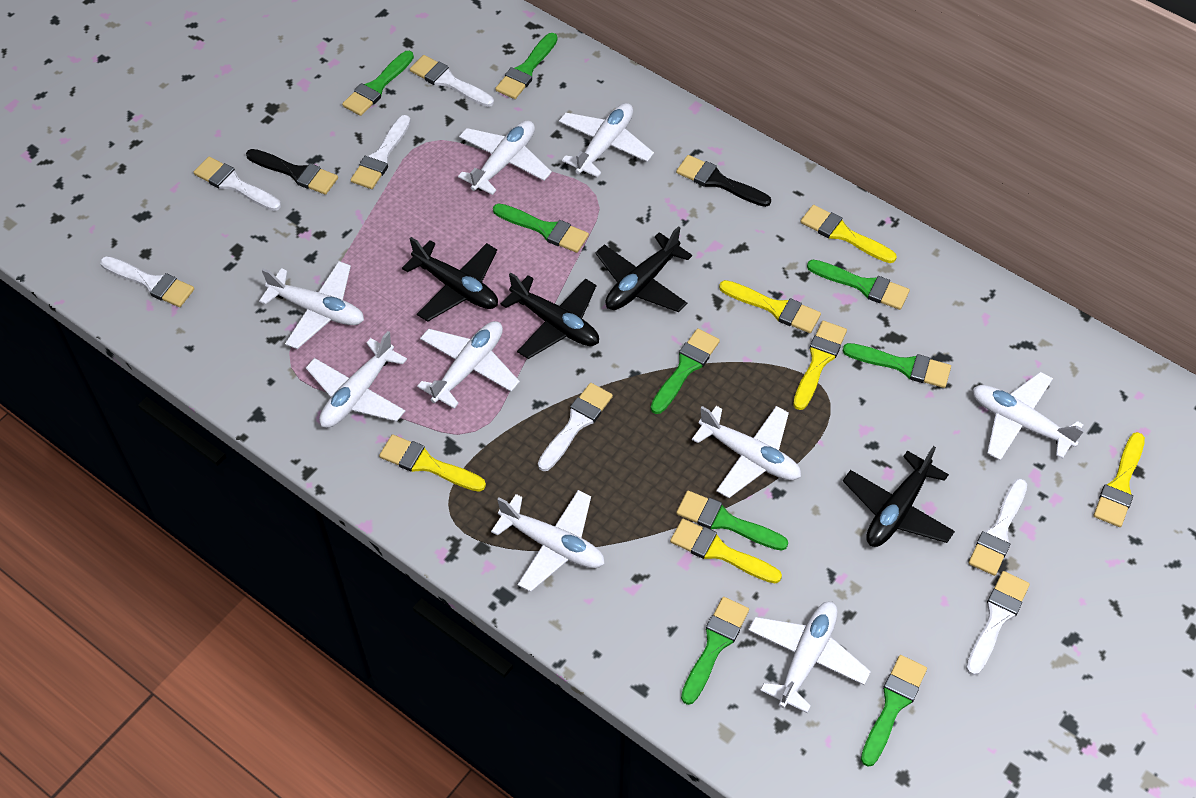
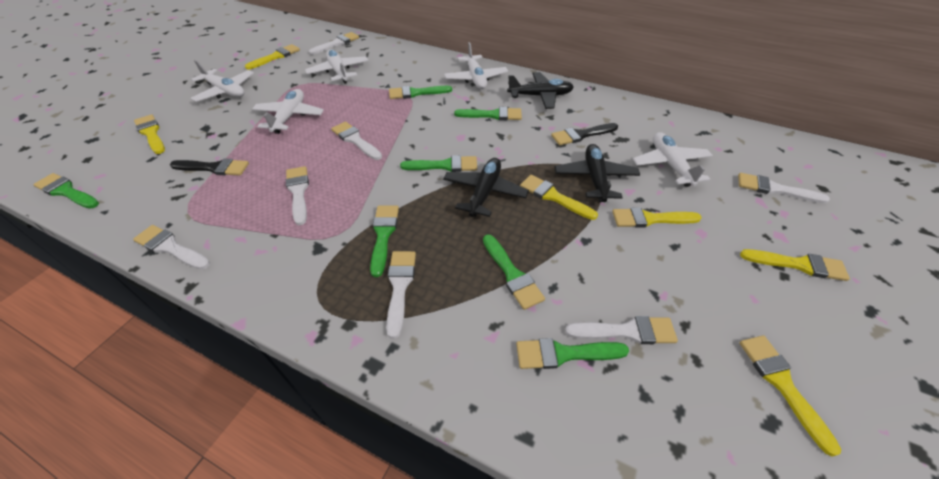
black plane: 4 -> 3
green brush: 9 -> 7
white plane: 9 -> 5

